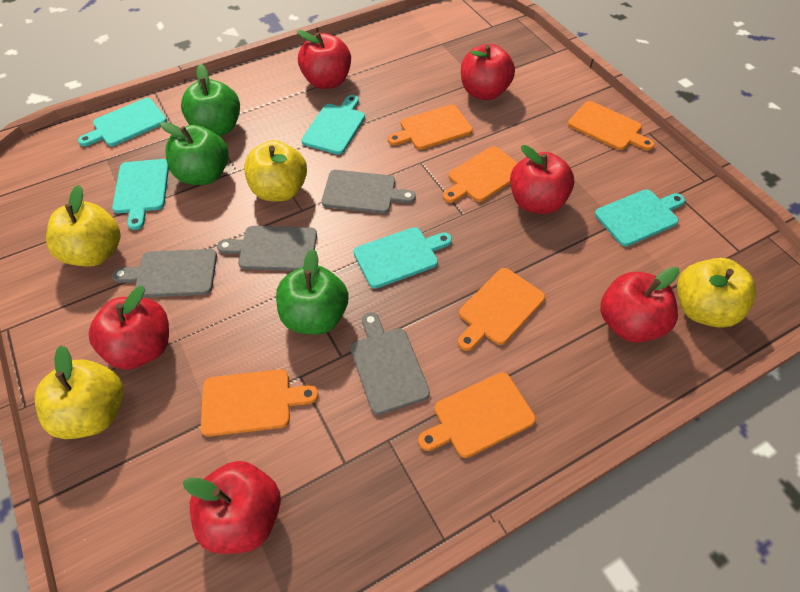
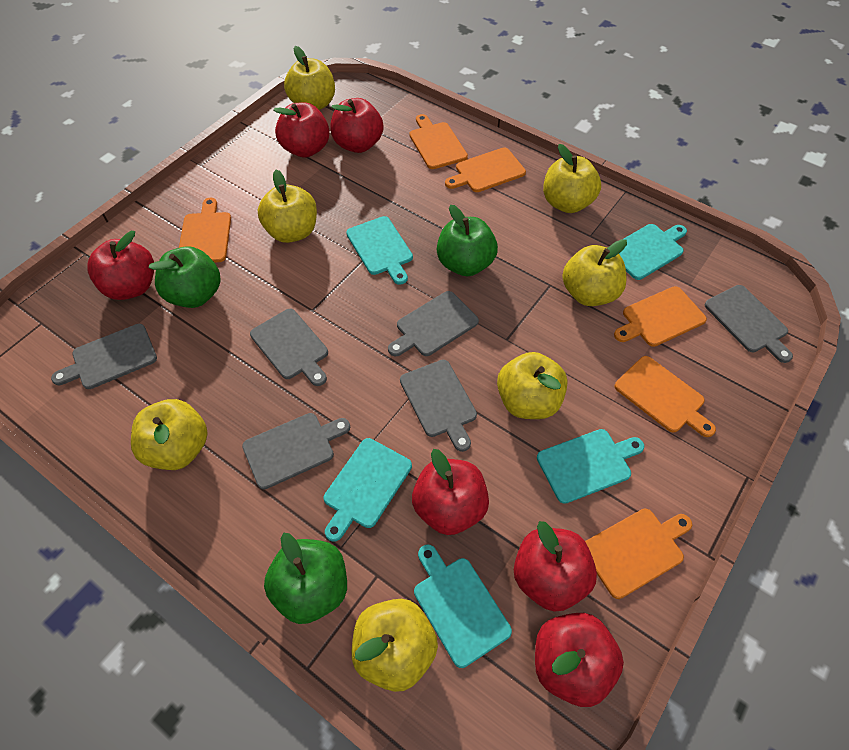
grey cutting board: 4 -> 6
yellow apple: 4 -> 7

